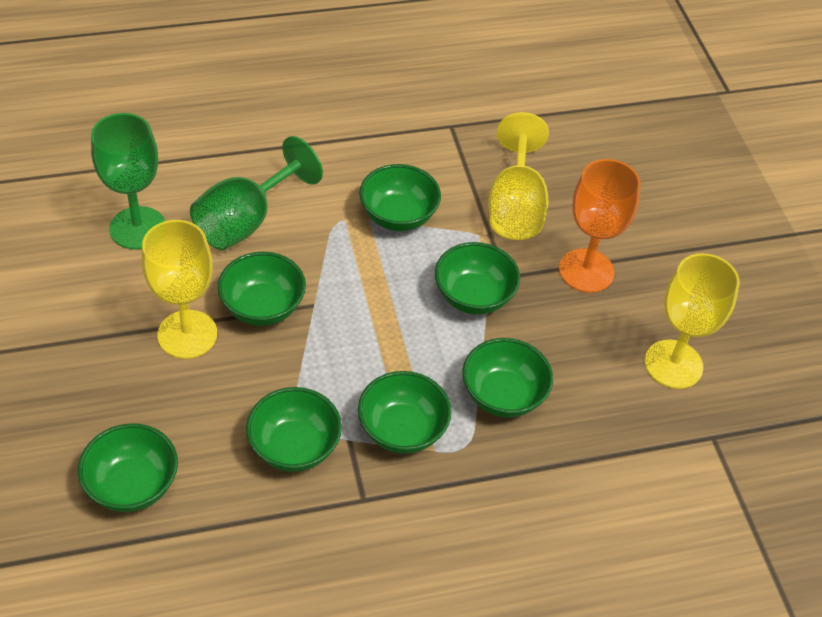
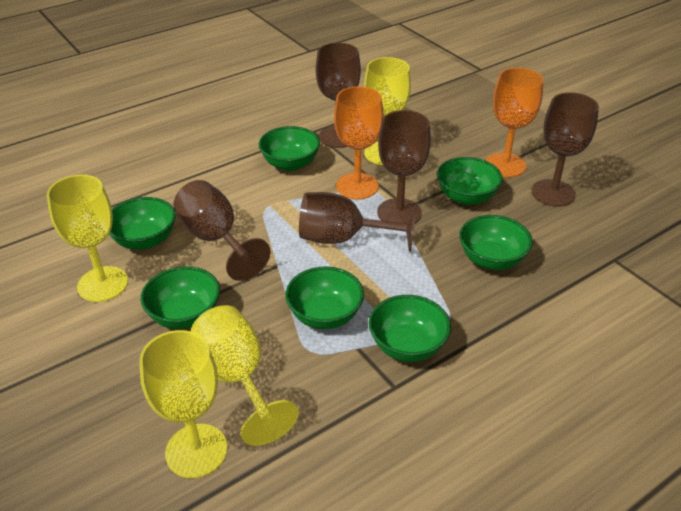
brown goblet: 0 -> 5
green goblet: 2 -> 0
orange goblet: 1 -> 2
yellow goblet: 3 -> 4

